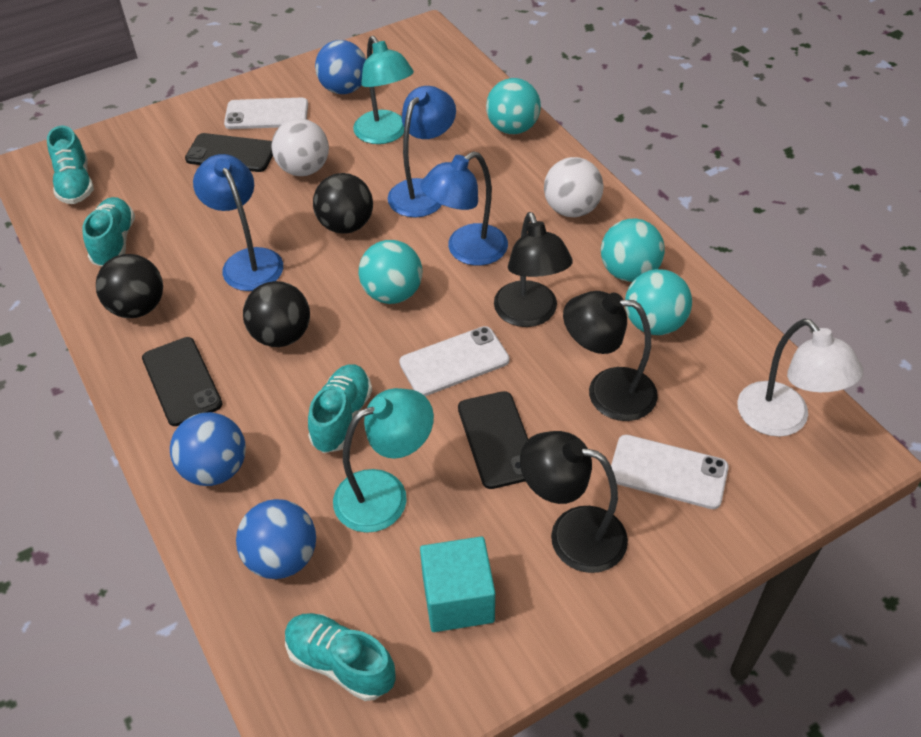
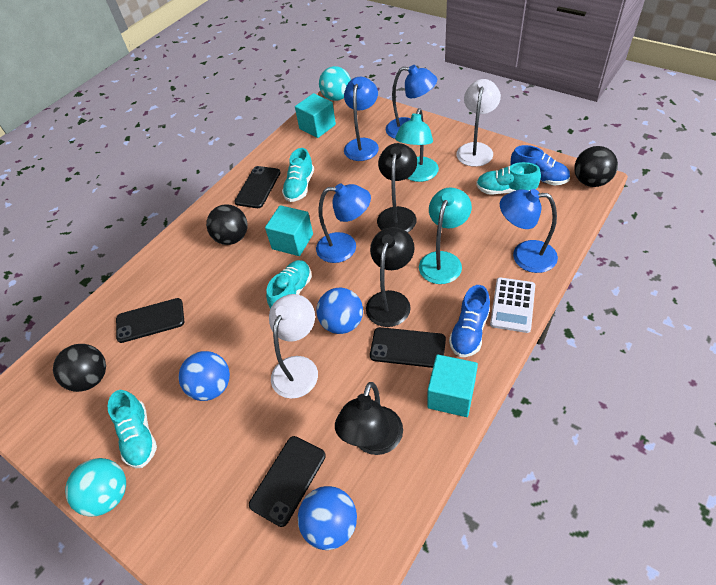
black phone: 3 -> 4
blue lamp: 3 -> 4
blue shoe: 0 -> 2
turquoise ball: 4 -> 2
turquoise cube: 1 -> 3
white ball: 2 -> 0
white calculator: 0 -> 1
white lamp: 1 -> 2
white phone: 3 -> 0

